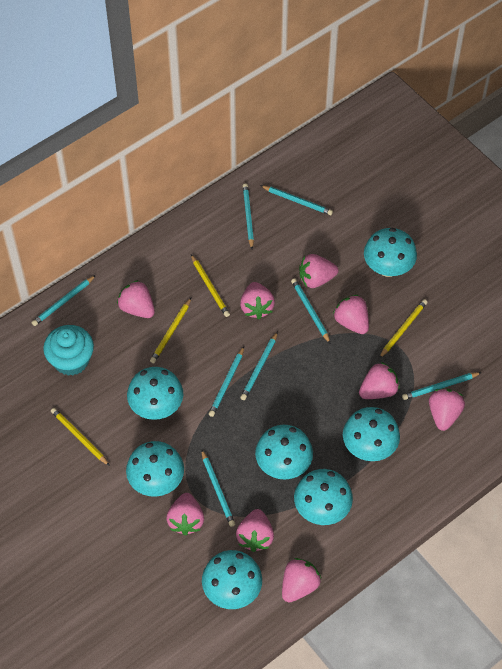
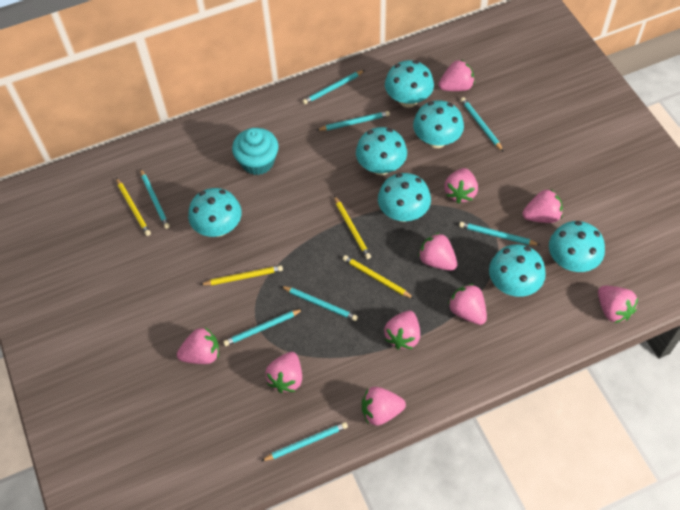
pink strawberry: 9 -> 10

